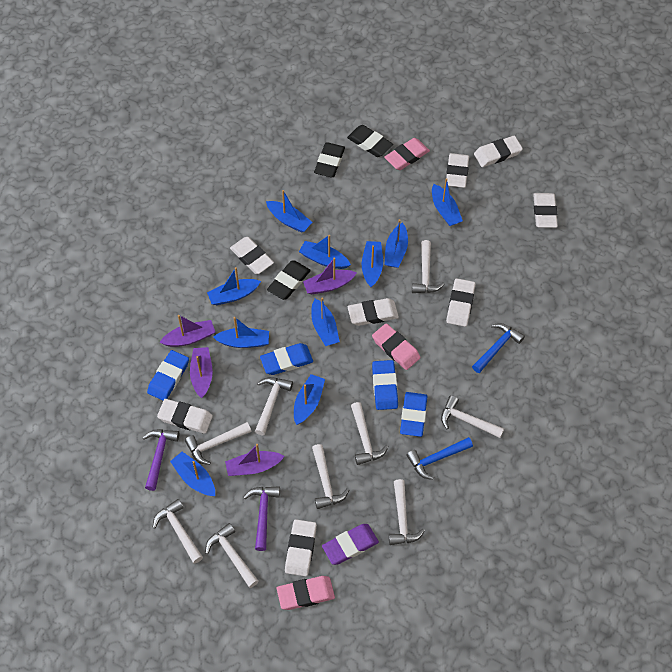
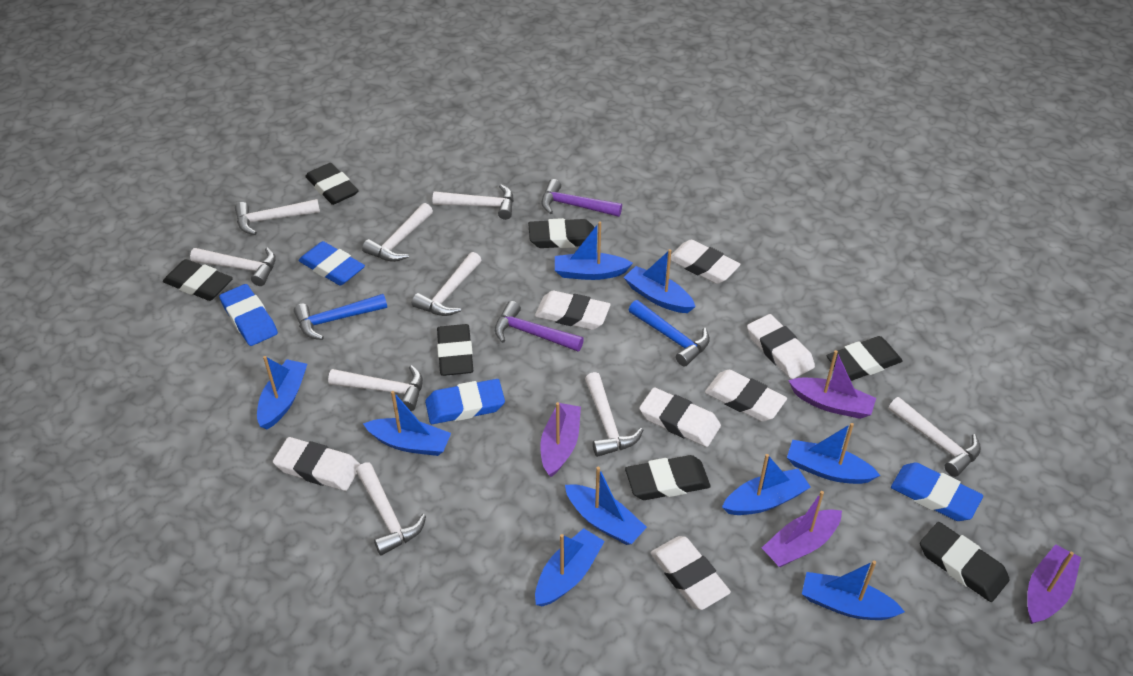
black eraser: 3 -> 7
blue boat: 10 -> 9
pink eraser: 3 -> 0
purple eraser: 1 -> 0
white eraser: 8 -> 7

